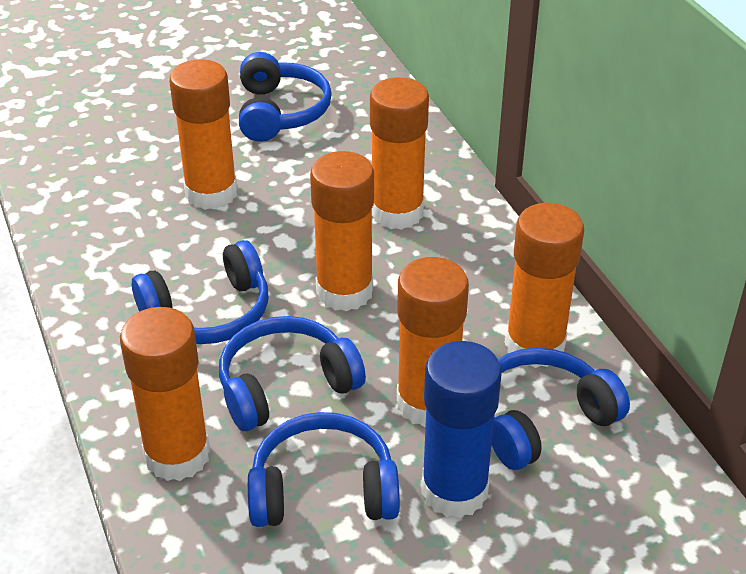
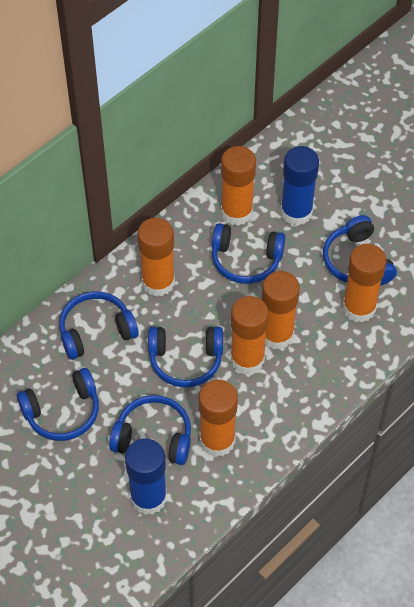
blue glue stick: 1 -> 2
blue headphones: 5 -> 6

